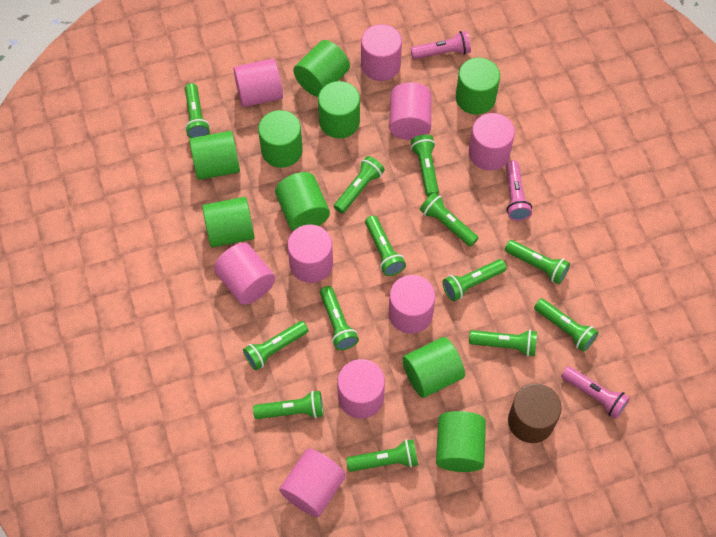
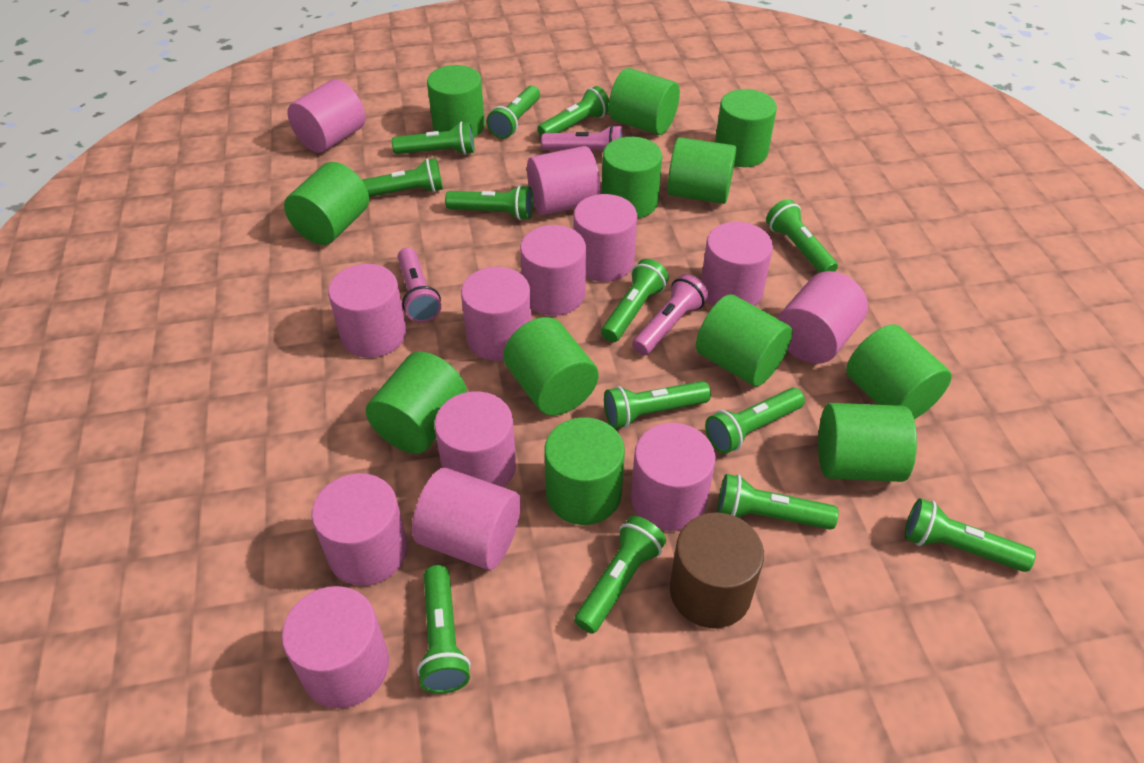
green cylinder: 9 -> 12
pink cylinder: 9 -> 13

